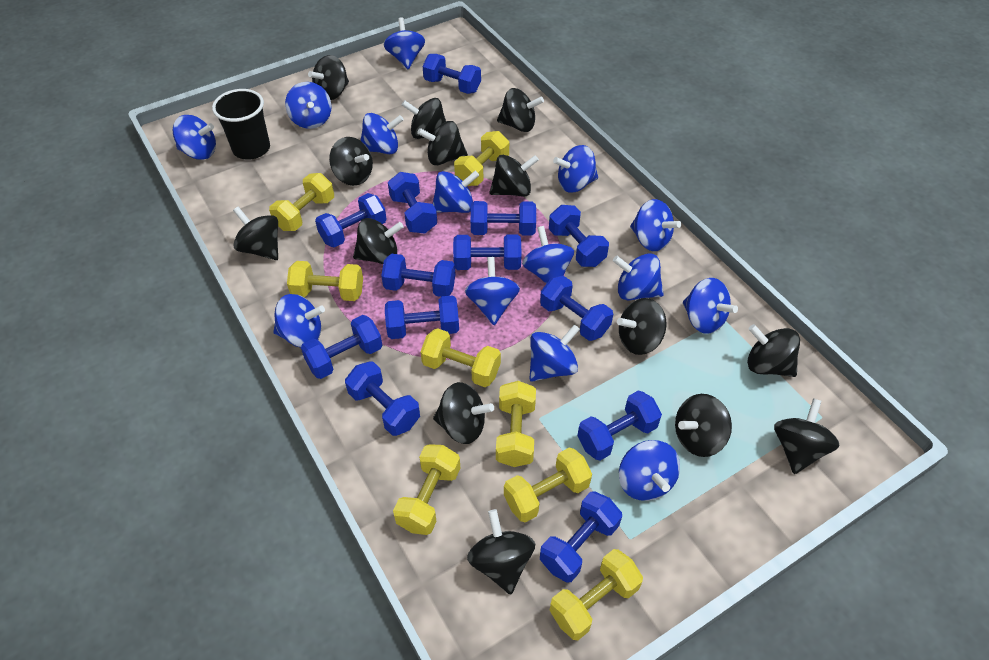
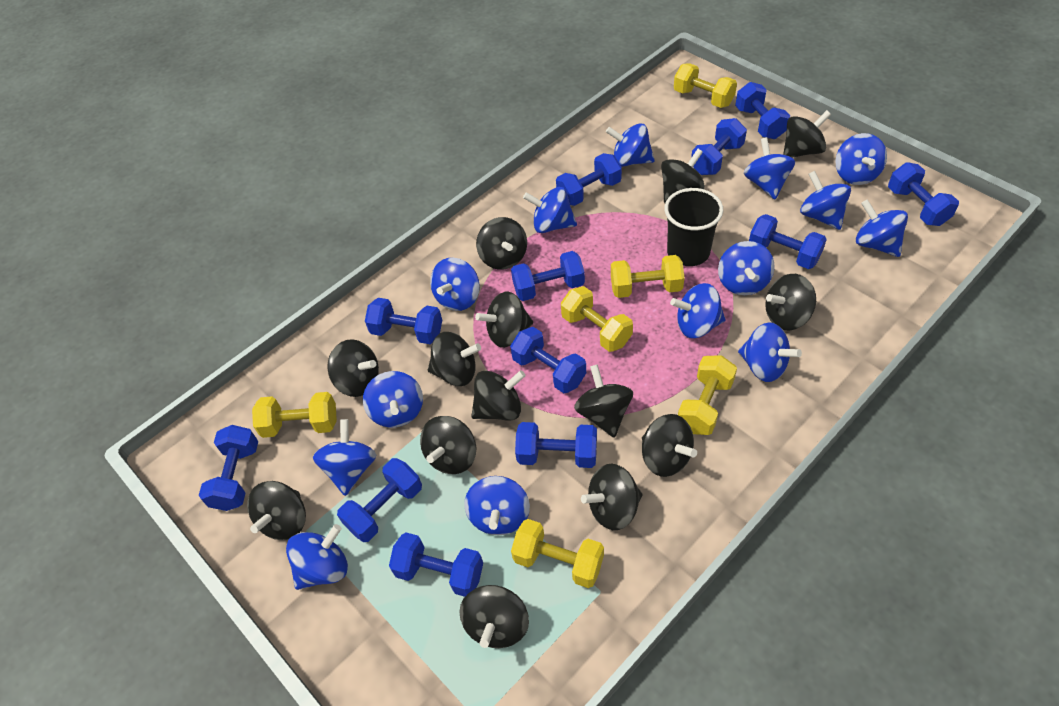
blue dumbbell: 13 -> 12
yellow dumbbell: 8 -> 6

